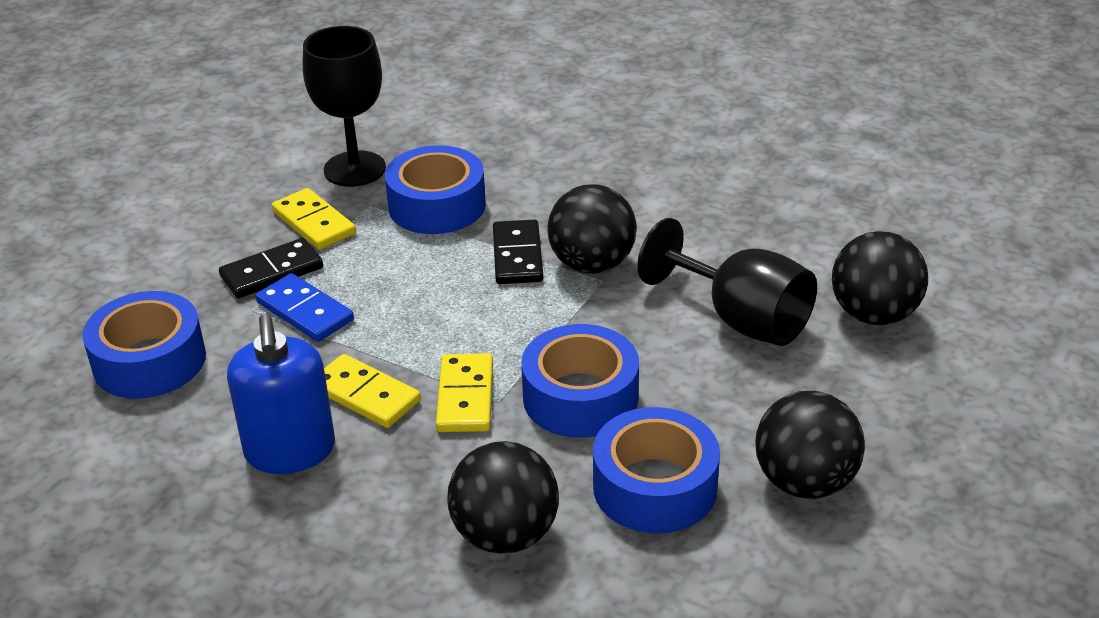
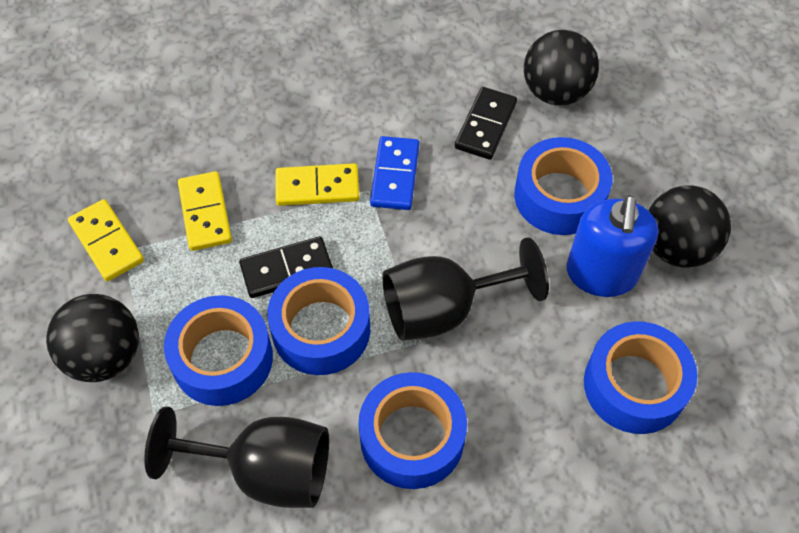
black ball: 4 -> 3
blue tape: 4 -> 5

